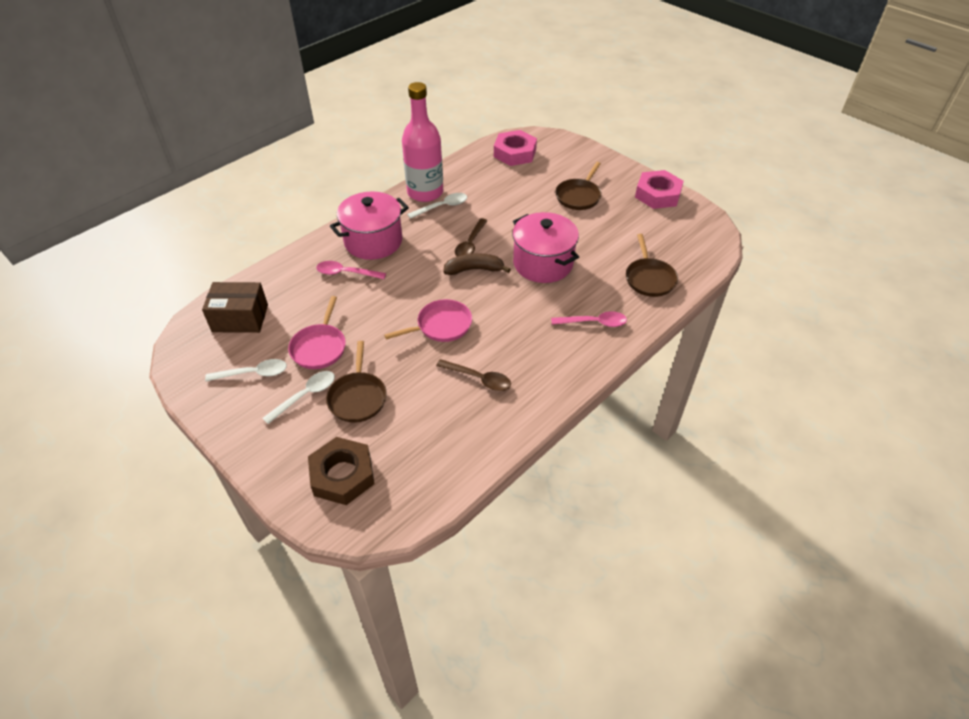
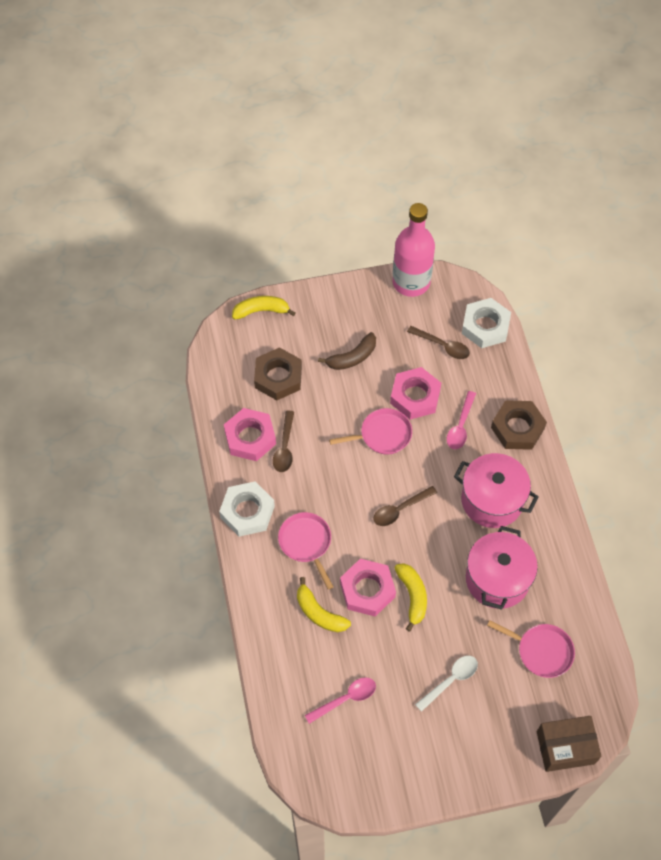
brown nut: 1 -> 2
brown pan: 3 -> 0
brown spoon: 2 -> 3
pink nut: 2 -> 3
pink pan: 2 -> 3
white nut: 0 -> 2
white spoon: 3 -> 1
yellow banana: 0 -> 3

